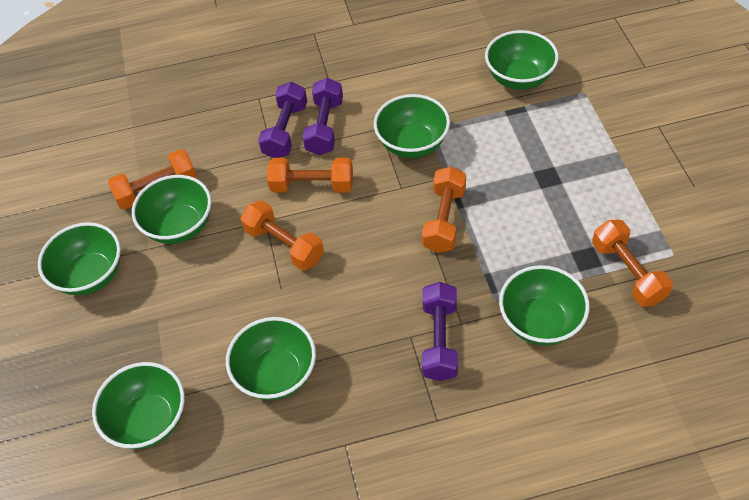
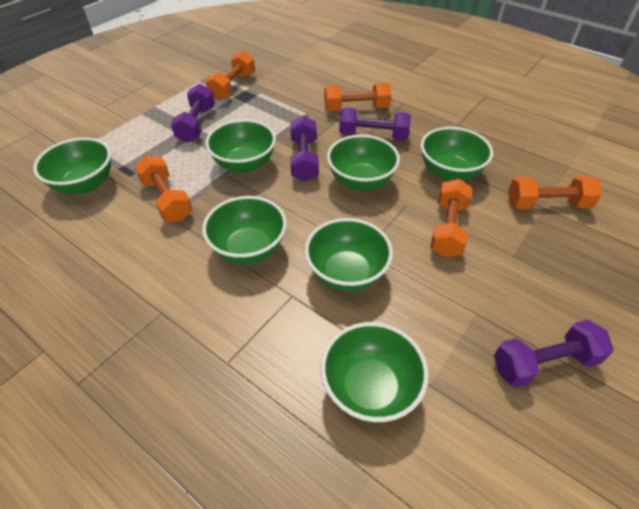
purple dumbbell: 3 -> 4

